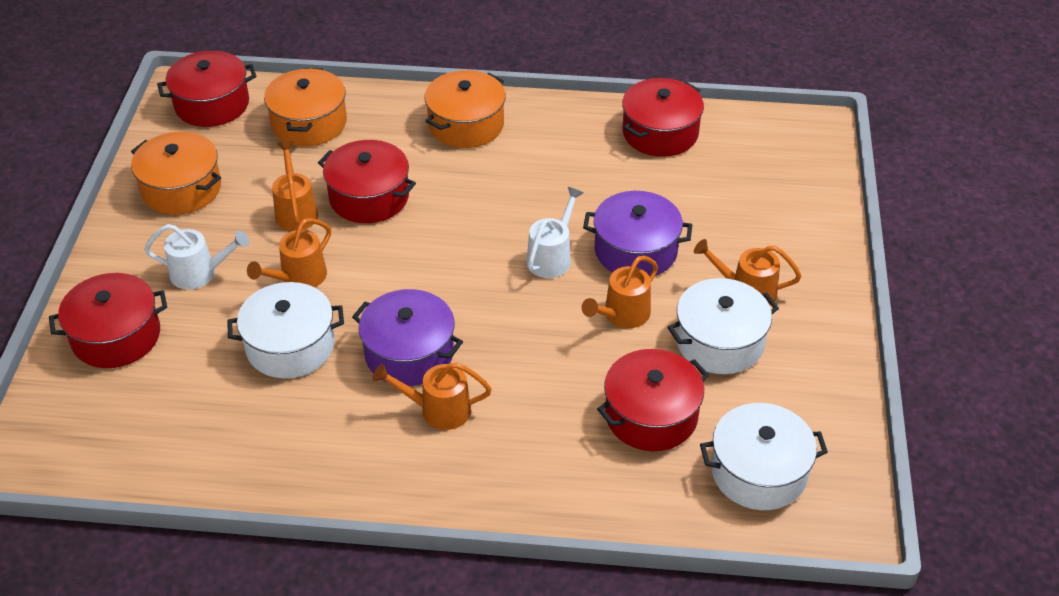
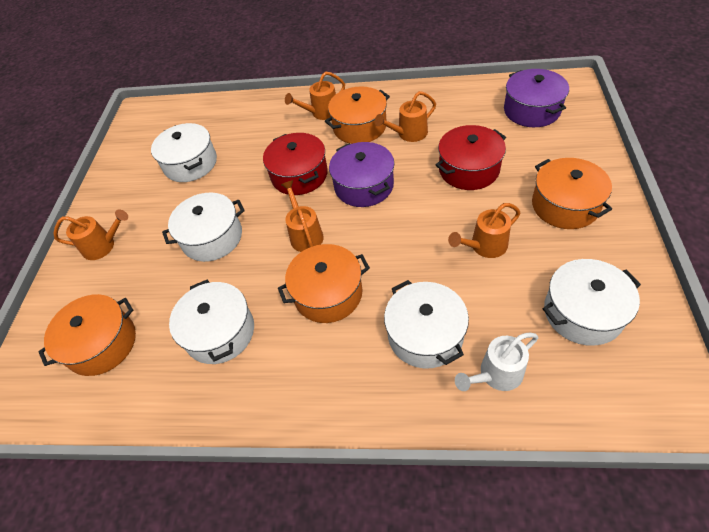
orange pot: 3 -> 4
red pot: 5 -> 2
white pot: 3 -> 5
white watering can: 2 -> 1

